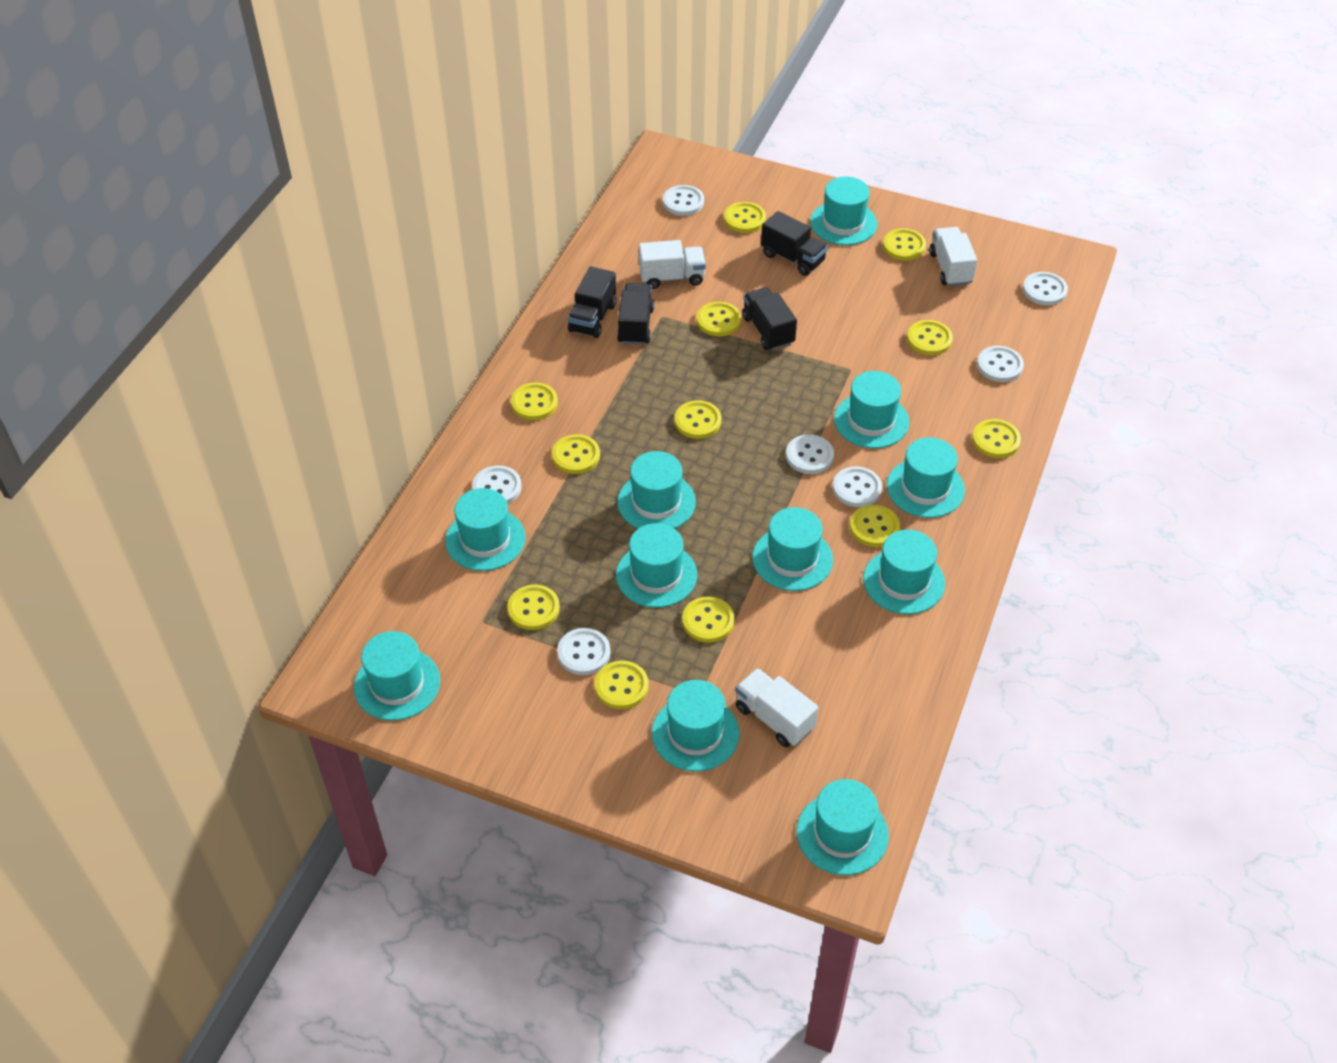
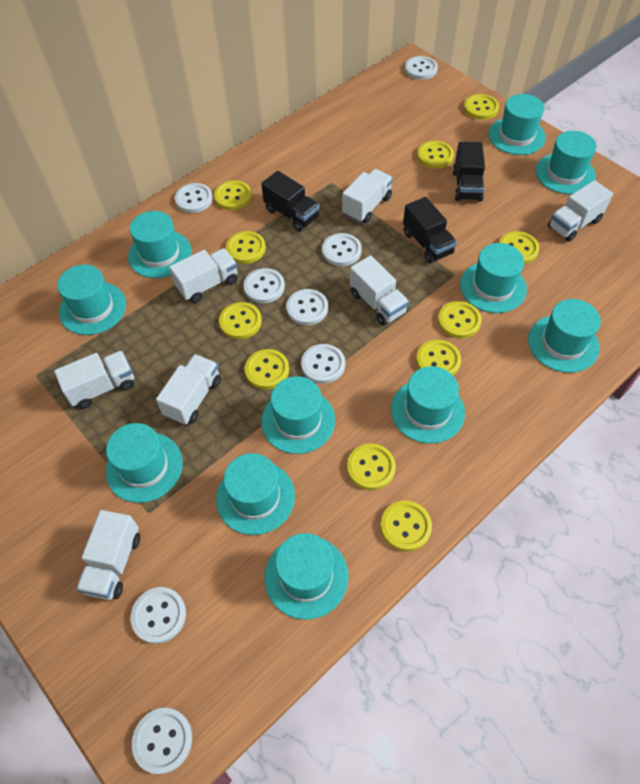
black truck: 4 -> 3
white button: 7 -> 8
white truck: 3 -> 7
yellow button: 12 -> 11

